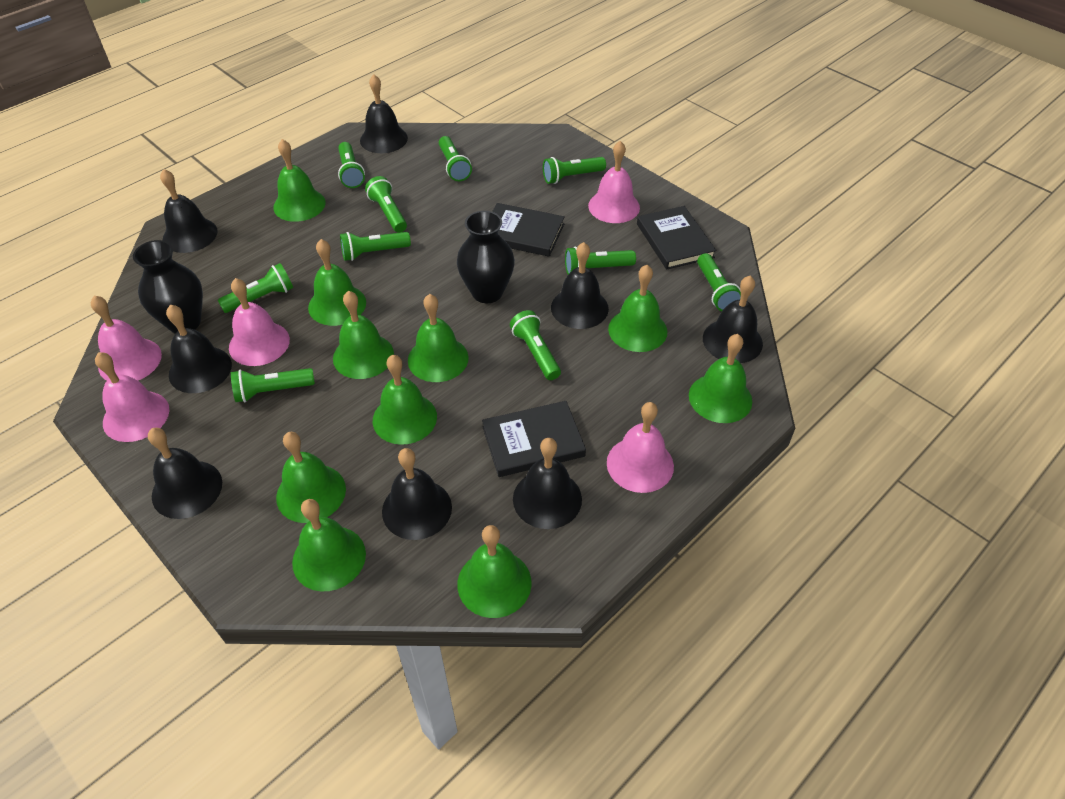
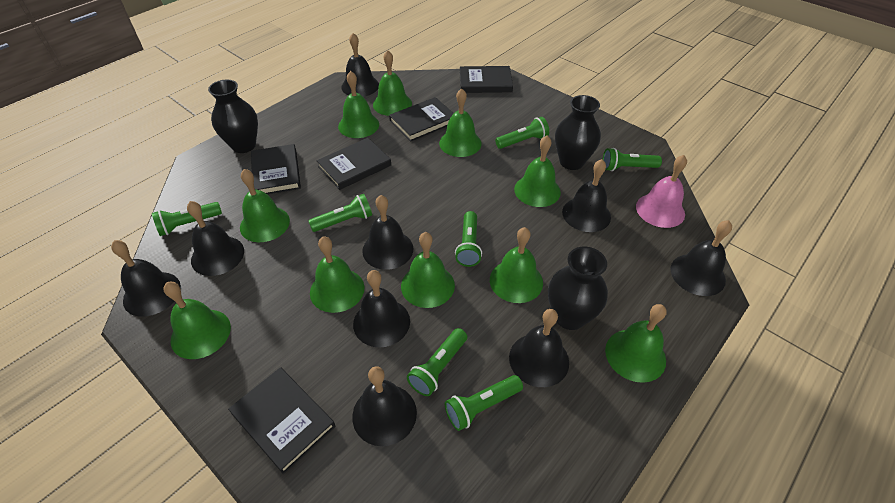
black bell: 8 -> 9
black book: 3 -> 5
black vase: 2 -> 3
green flashlight: 10 -> 7
pink bell: 5 -> 1

